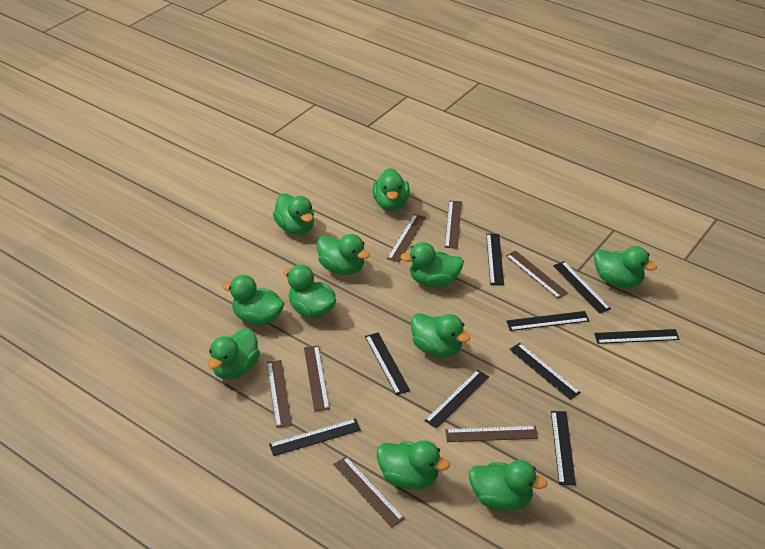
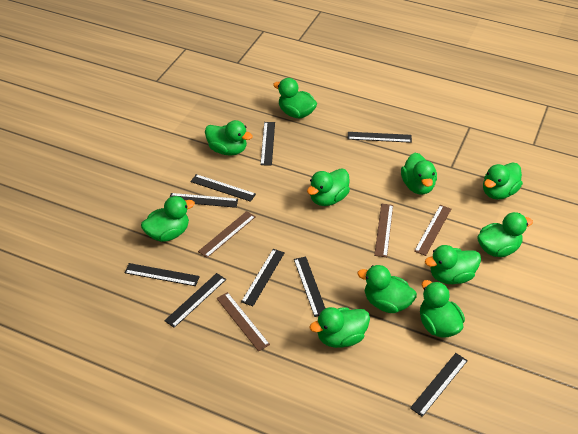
brown ruler: 7 -> 4

